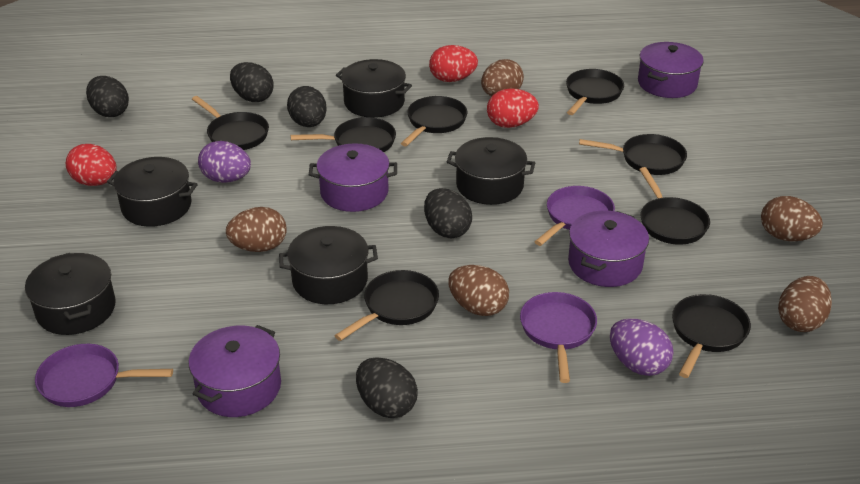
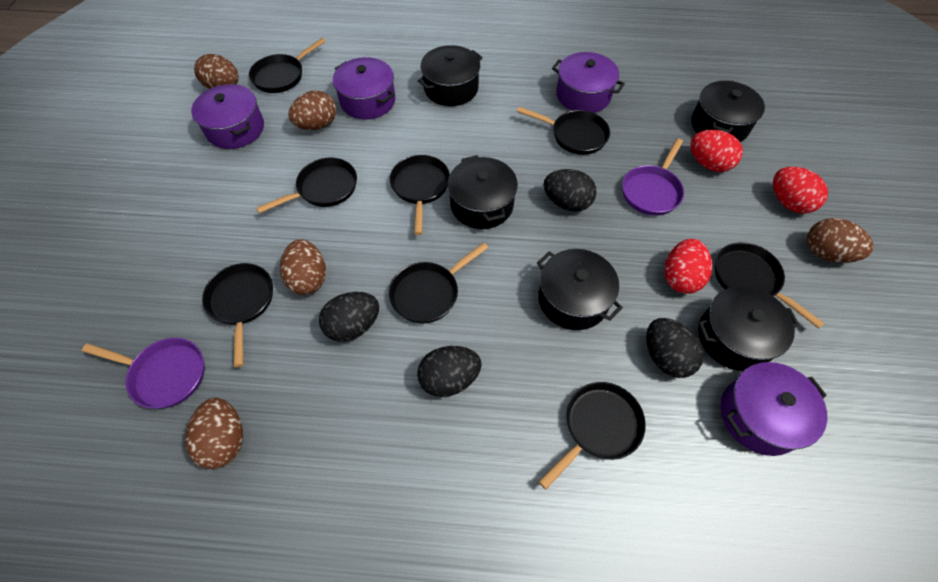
black egg: 5 -> 4
purple egg: 2 -> 0
purple pan: 3 -> 2

